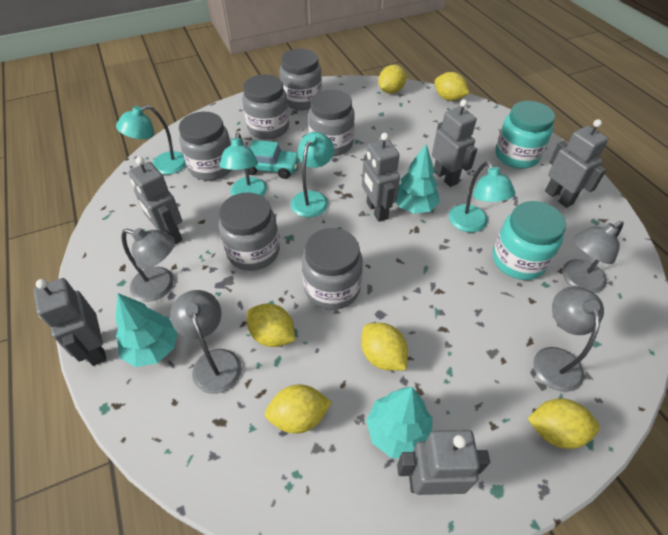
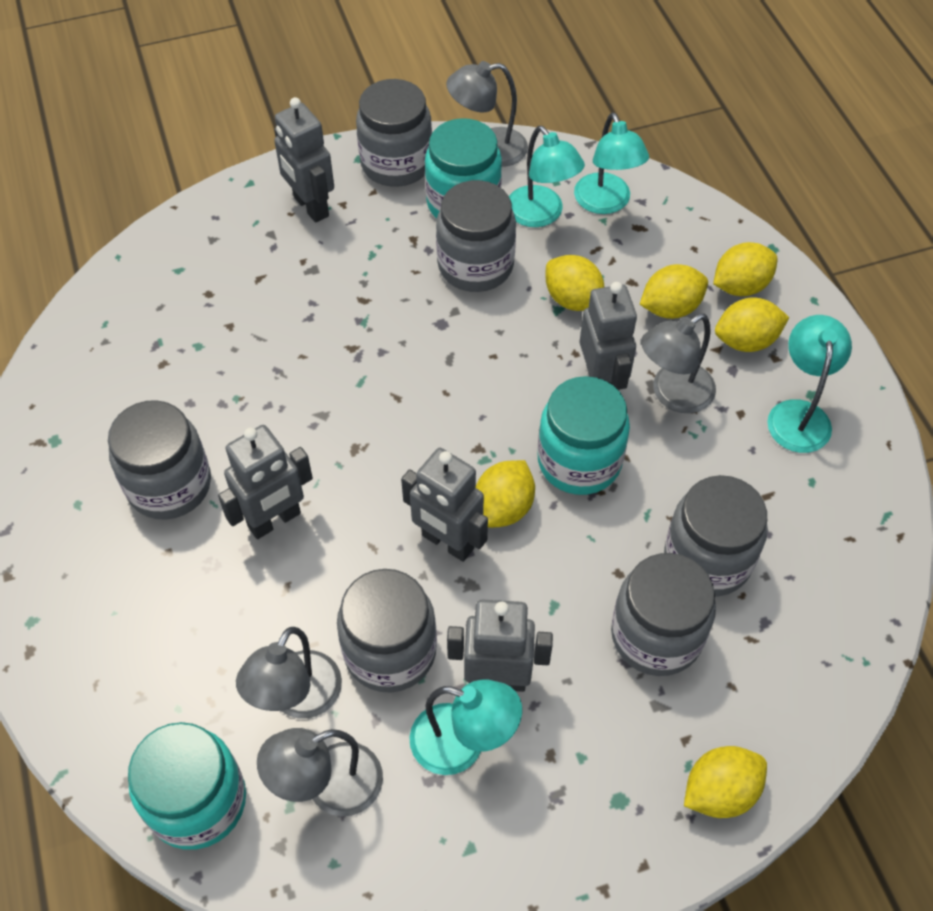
grey robot: 6 -> 5
turquoise car: 1 -> 0
turquoise jar: 2 -> 3
turquoise tree: 3 -> 0

